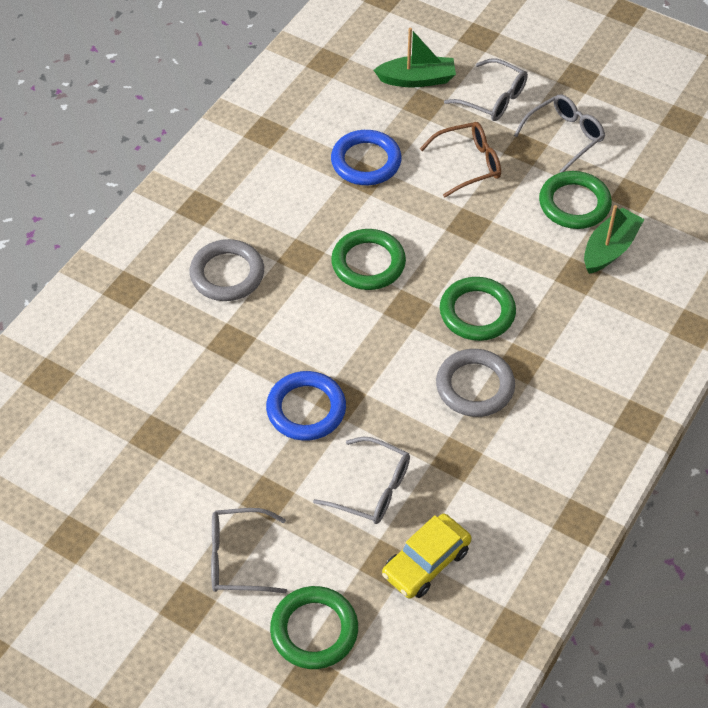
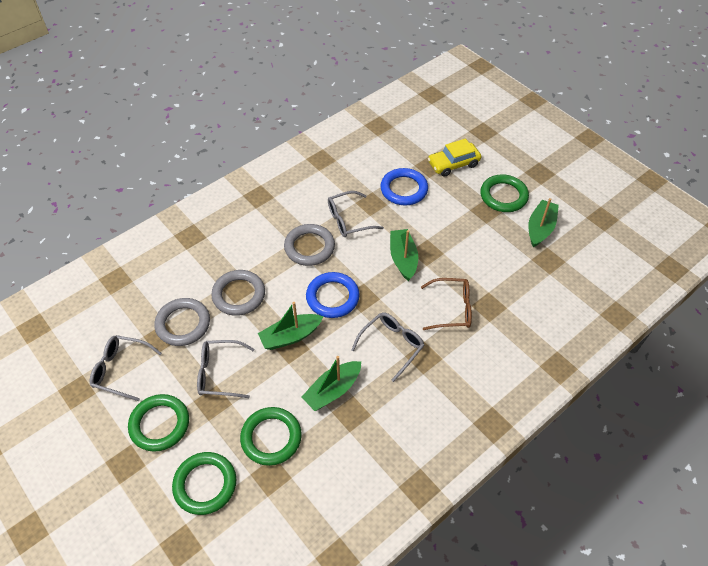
green boat: 2 -> 4
grey ring: 2 -> 3

